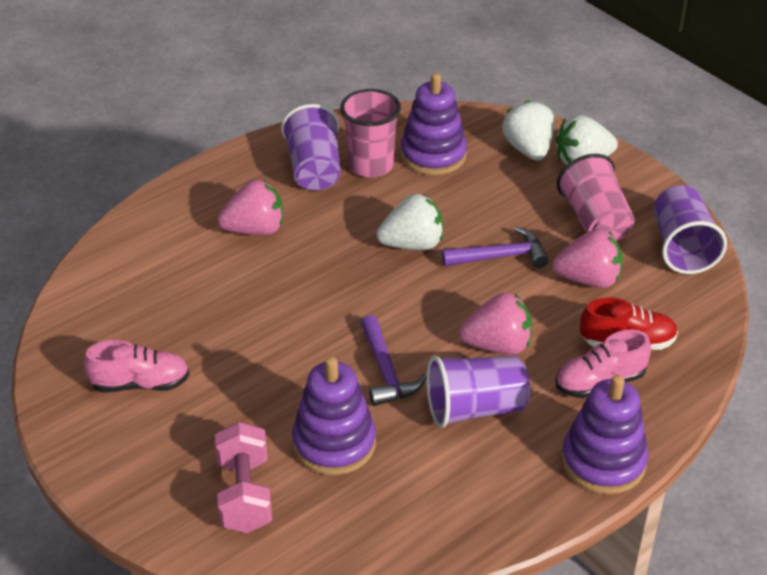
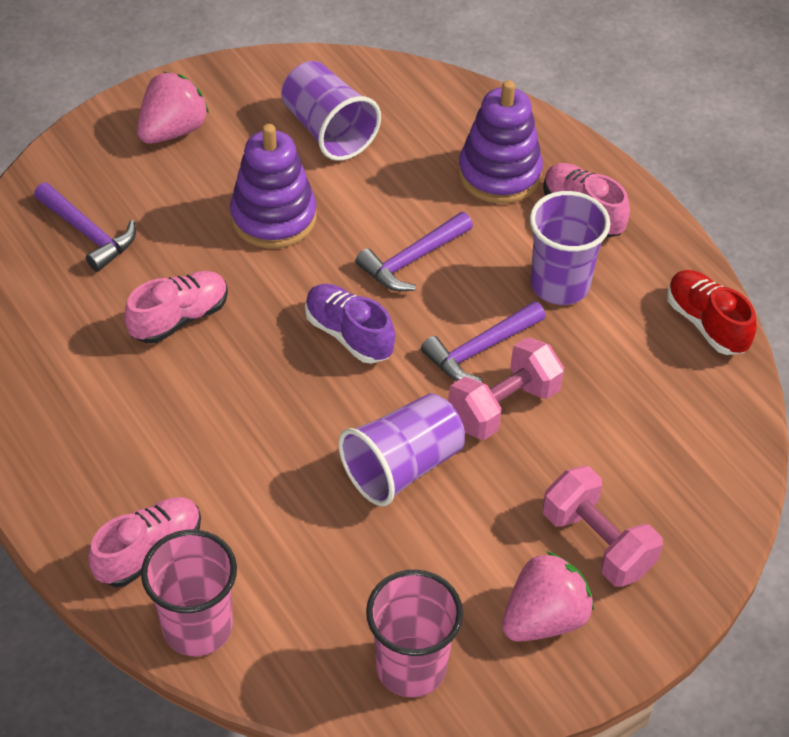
pink dumbbell: 1 -> 2
pink shoe: 2 -> 3
pink strawberry: 3 -> 2
purple hammer: 2 -> 3
purple shoe: 0 -> 1
purple stacking toy: 3 -> 2
white strawberry: 3 -> 0

